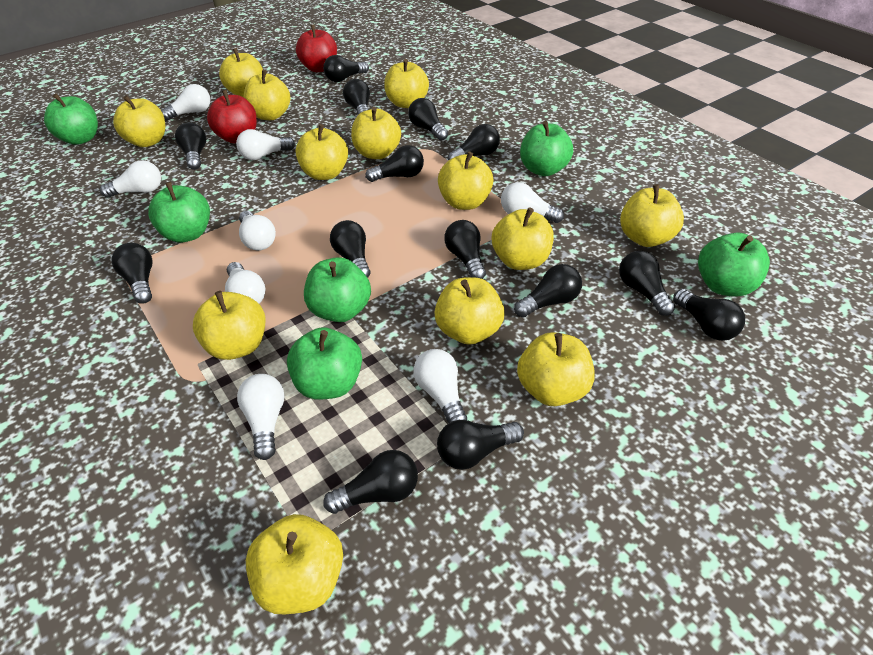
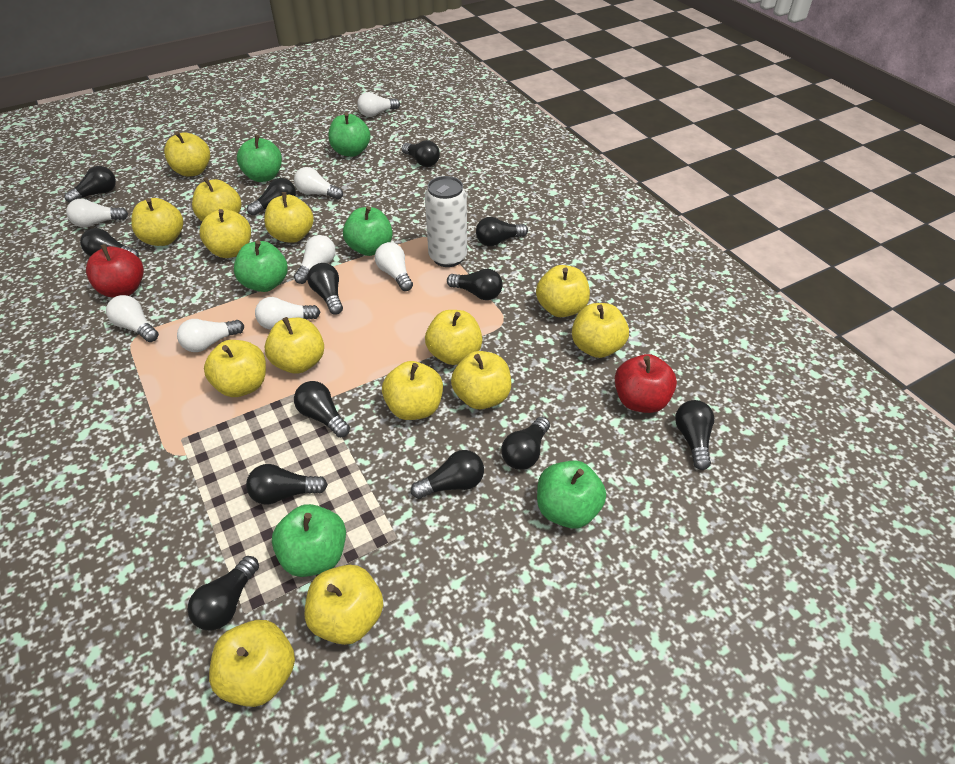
black light bulb: 14 -> 13
white can: 0 -> 1
yellow apple: 13 -> 14

